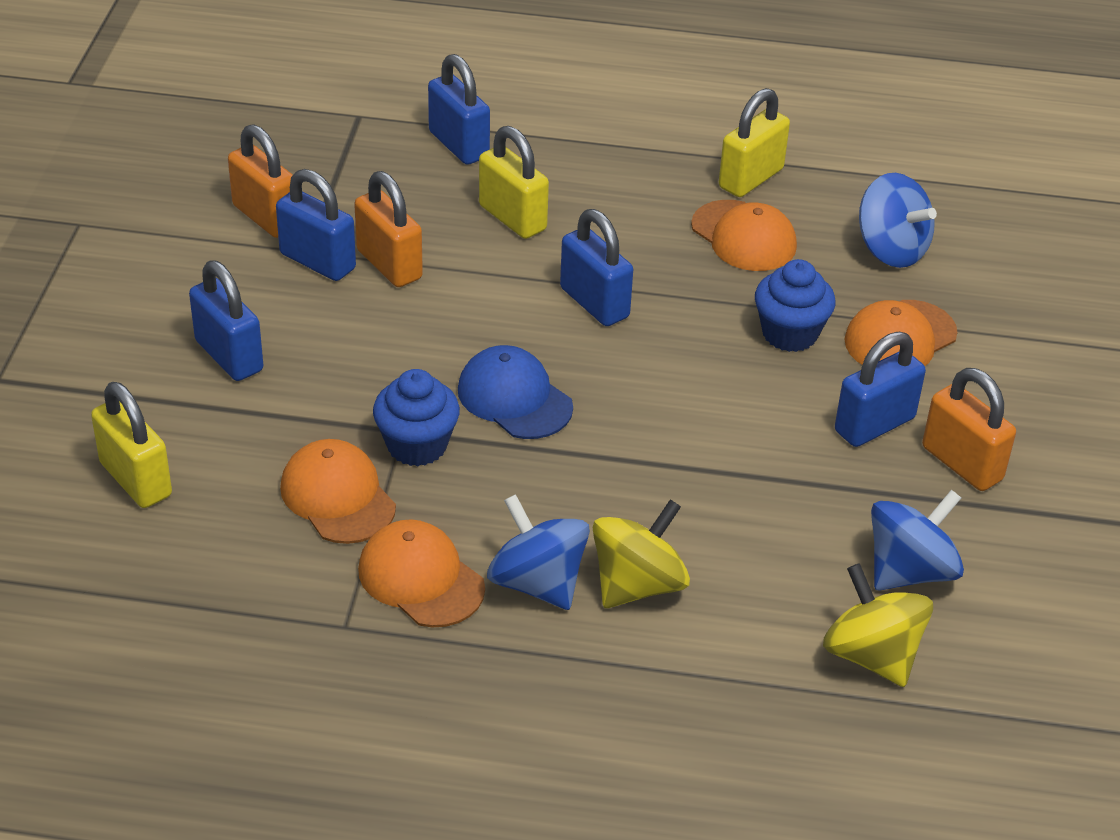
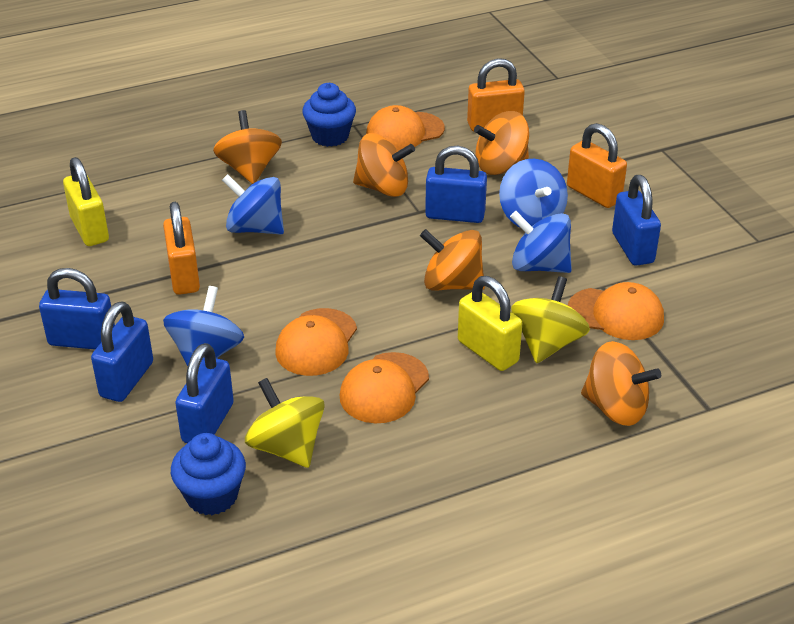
blue cap: 1 -> 0
blue spinning top: 3 -> 4
orange spinning top: 0 -> 5
yellow padlock: 3 -> 2

